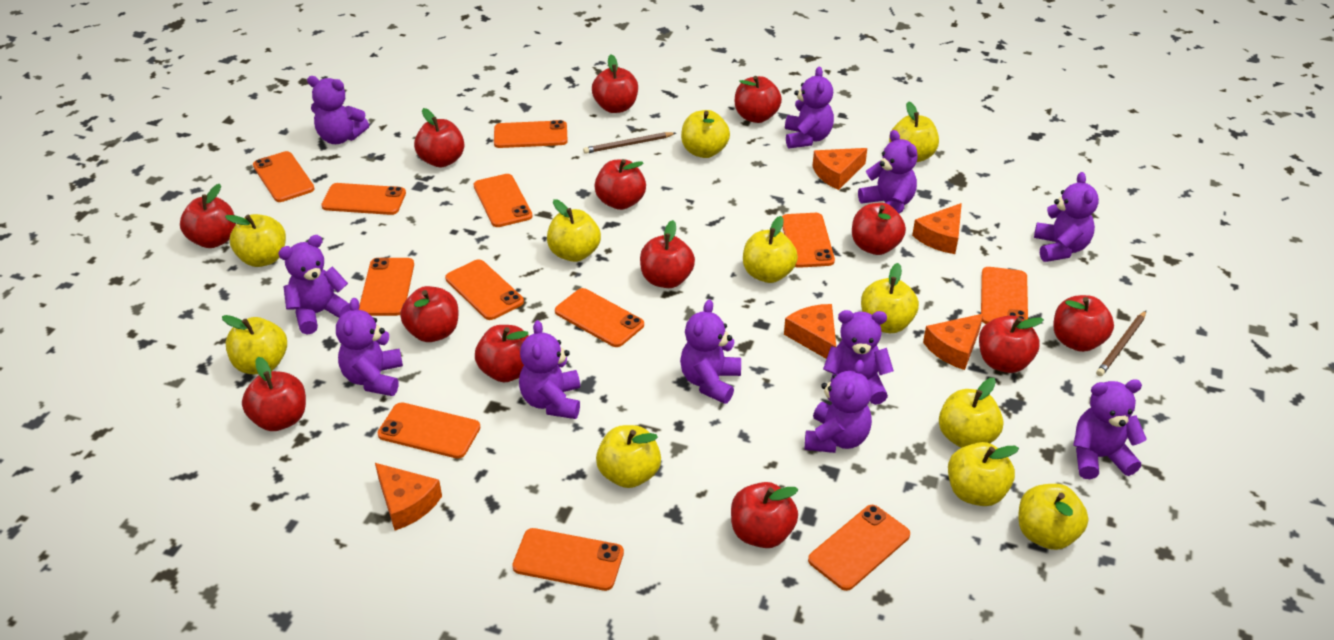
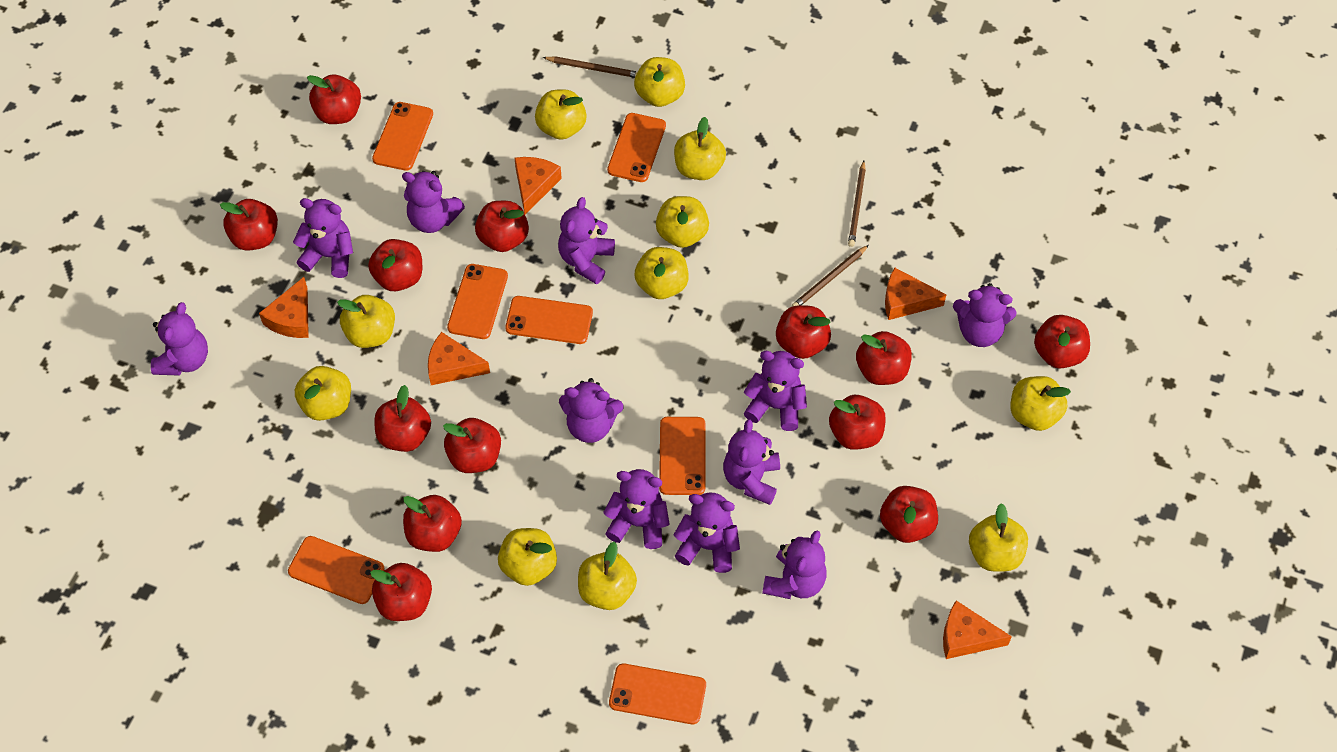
brown pencil: 2 -> 3
orange phone: 12 -> 7

